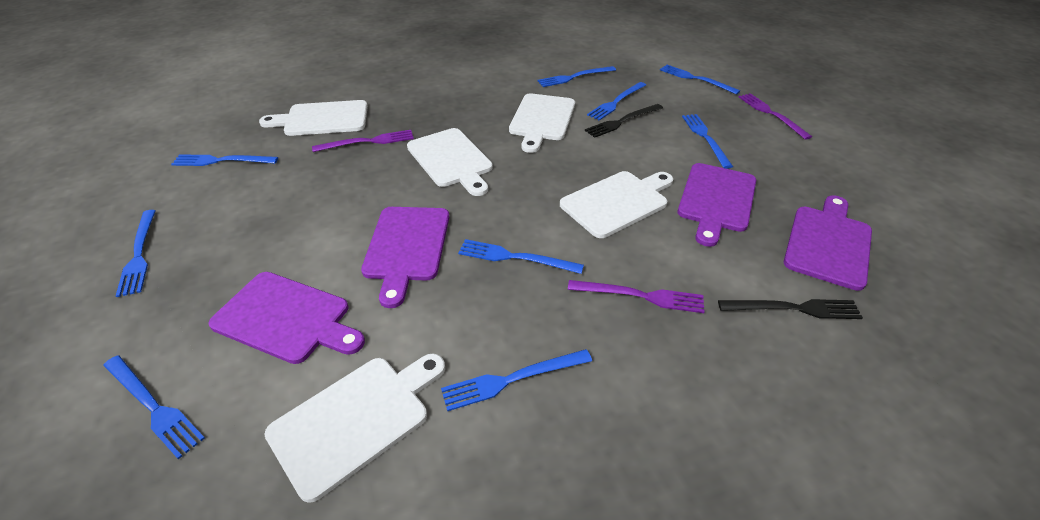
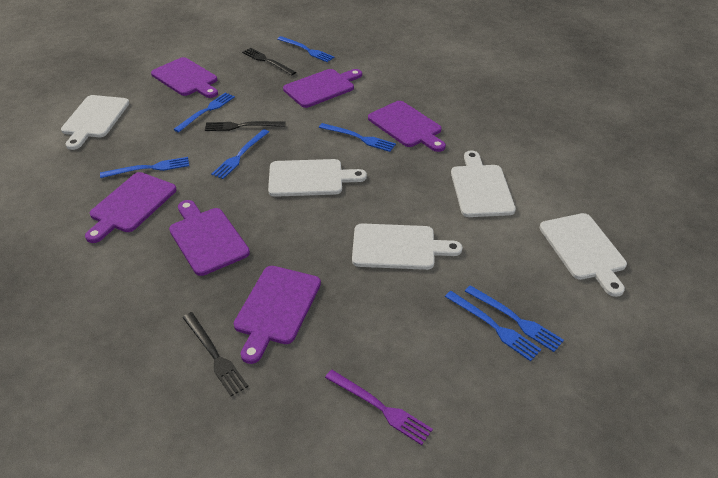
black fork: 2 -> 3
blue fork: 9 -> 7
purple cutting board: 4 -> 6
purple fork: 3 -> 1

